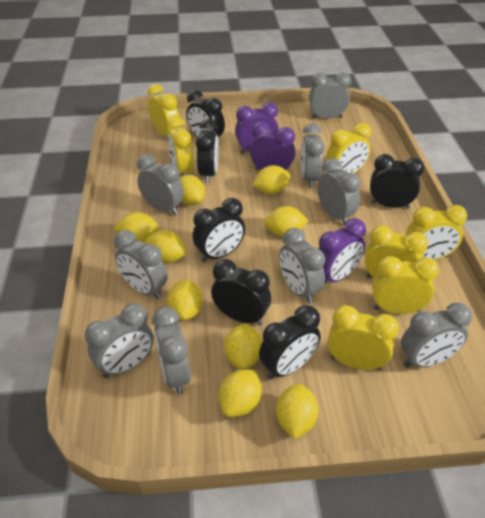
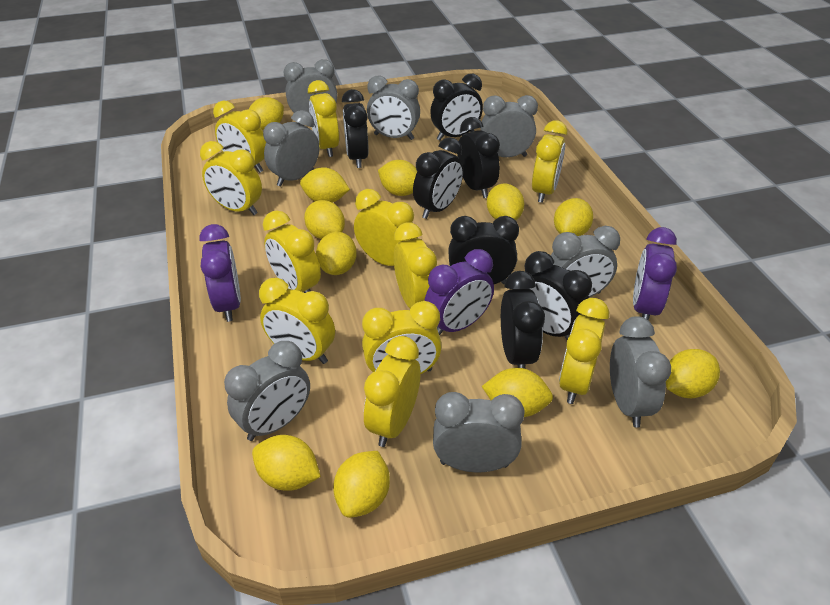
black clock: 6 -> 7
grey clock: 9 -> 8
yellow clock: 7 -> 11
yellow lemon: 9 -> 11

